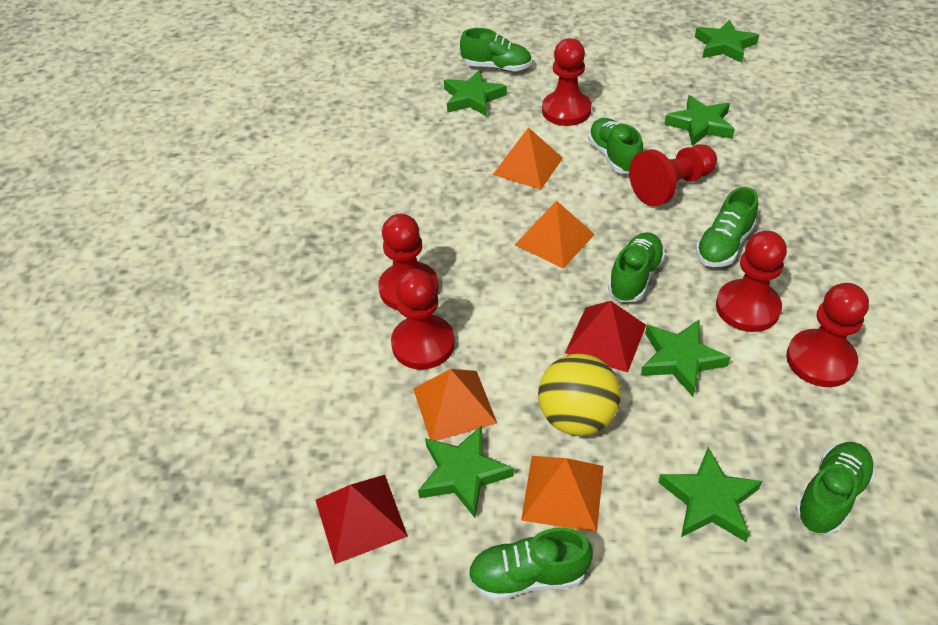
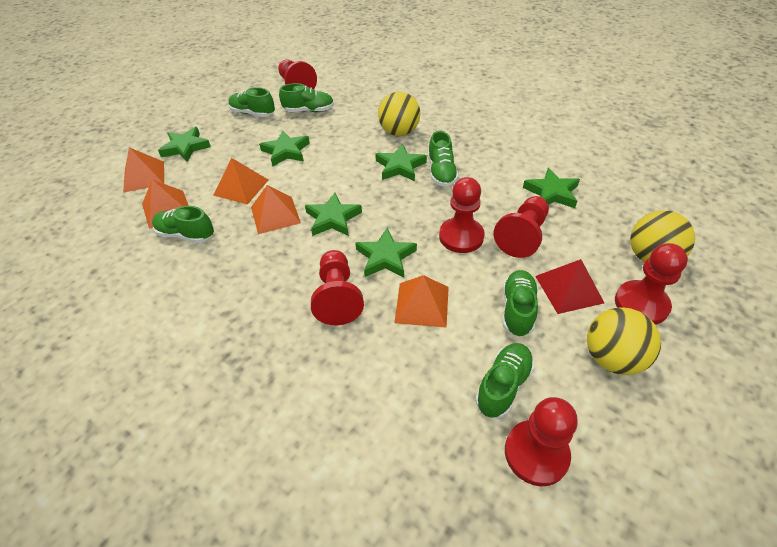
orange pyramid: 4 -> 5
red pyramid: 2 -> 1
yellow ball: 1 -> 3

